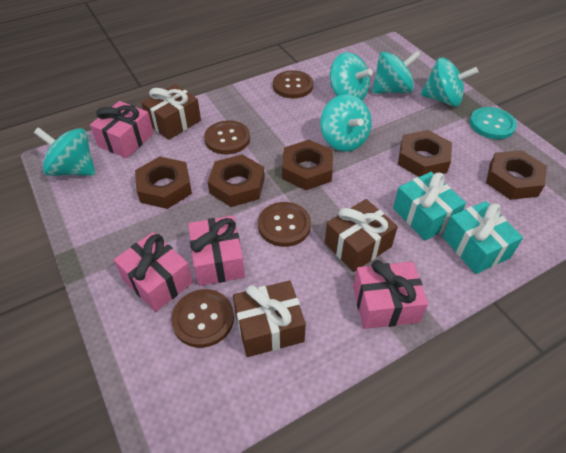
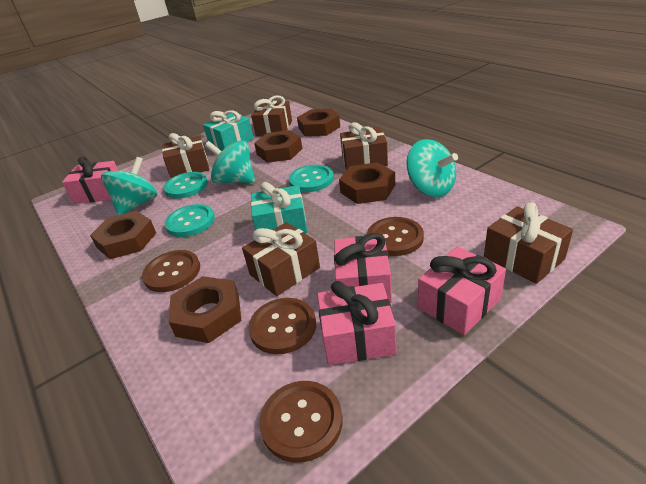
brown gift: 3 -> 5
turquoise button: 1 -> 3
turquoise spinning top: 5 -> 3

